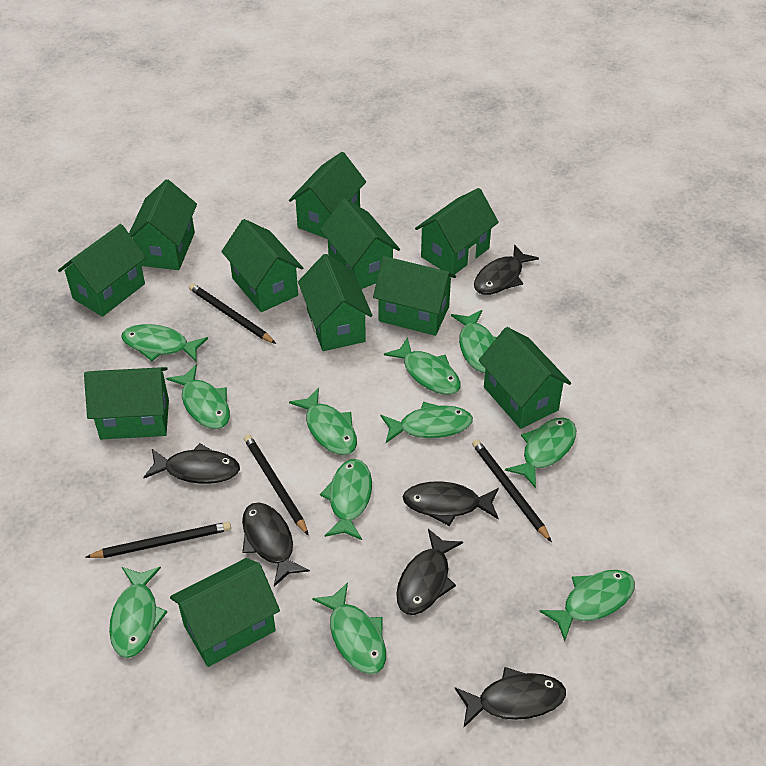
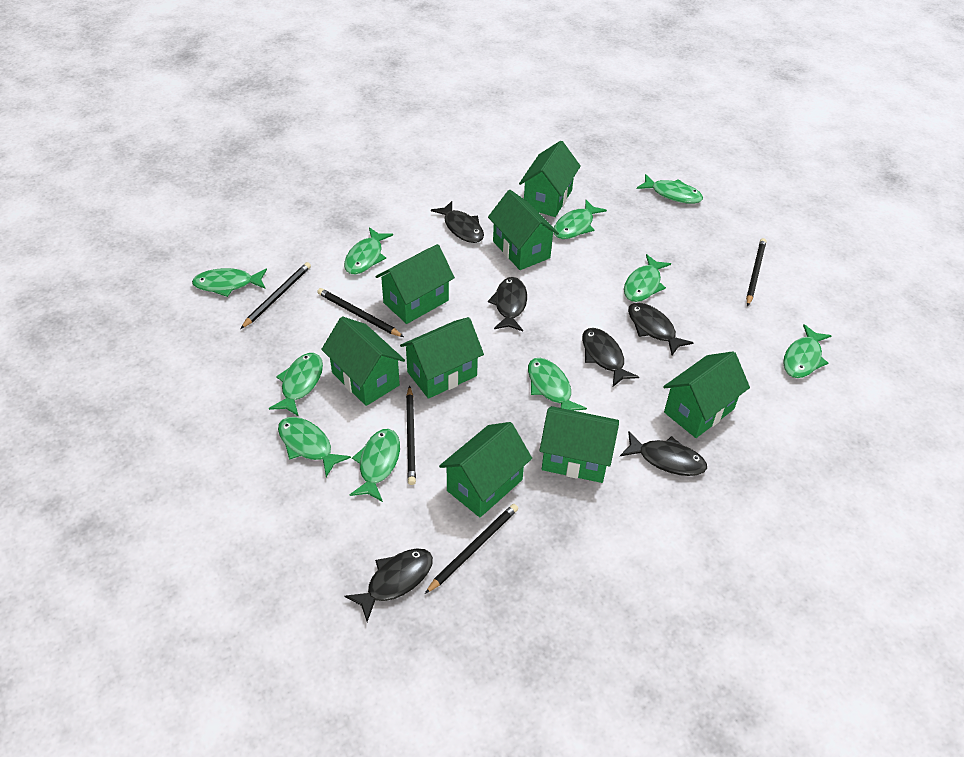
black pencil: 4 -> 5
green fish: 11 -> 10
green house: 11 -> 8

